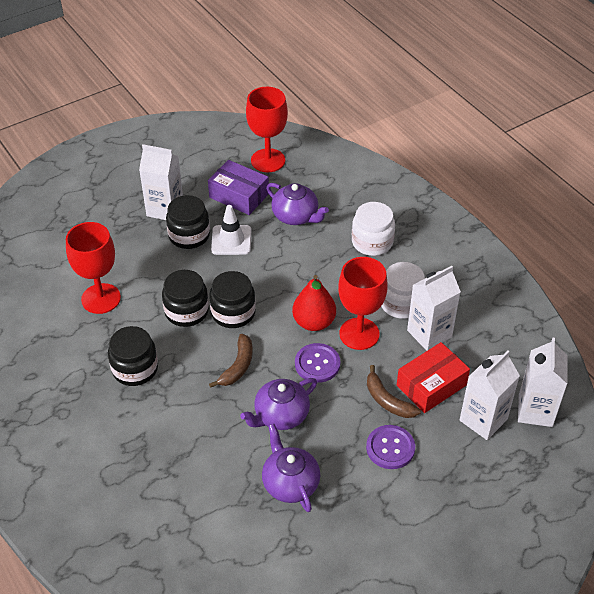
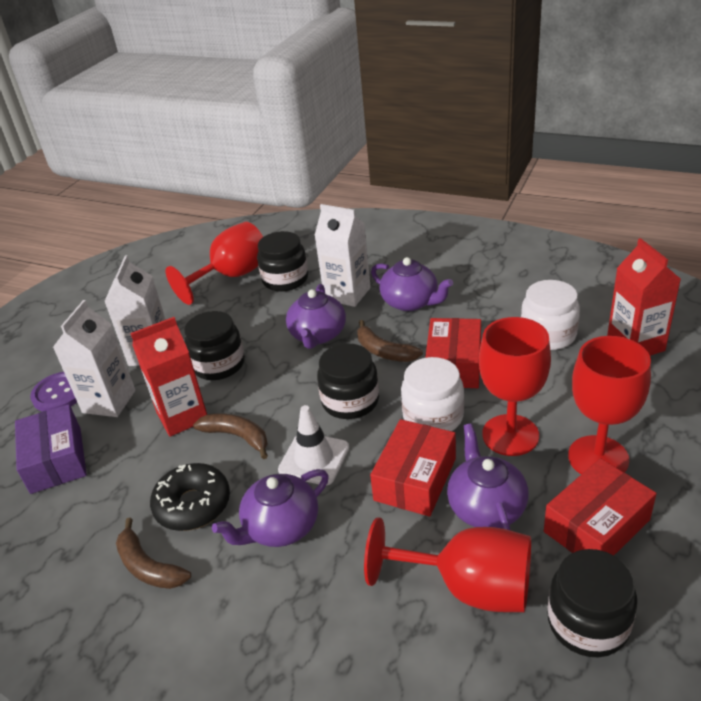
black donut: 0 -> 1
brown banana: 2 -> 3
purple button: 2 -> 1
purple teapot: 3 -> 4
red box: 1 -> 3
red carton: 0 -> 2
red goblet: 3 -> 4
red pear: 1 -> 0
white carton: 4 -> 3

